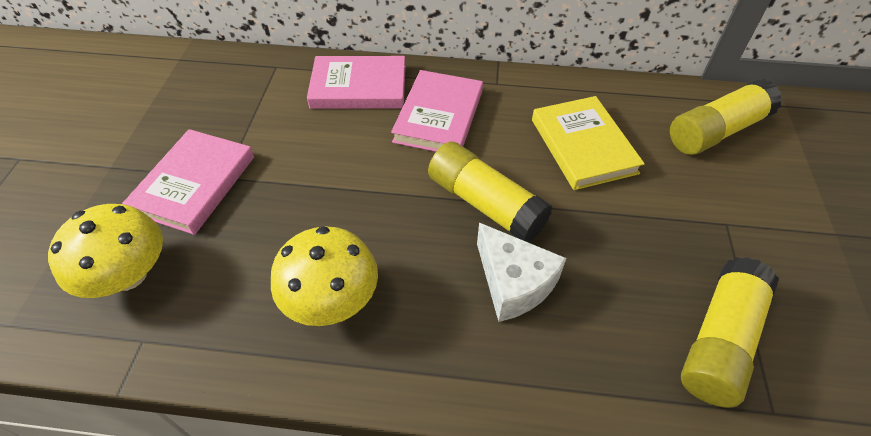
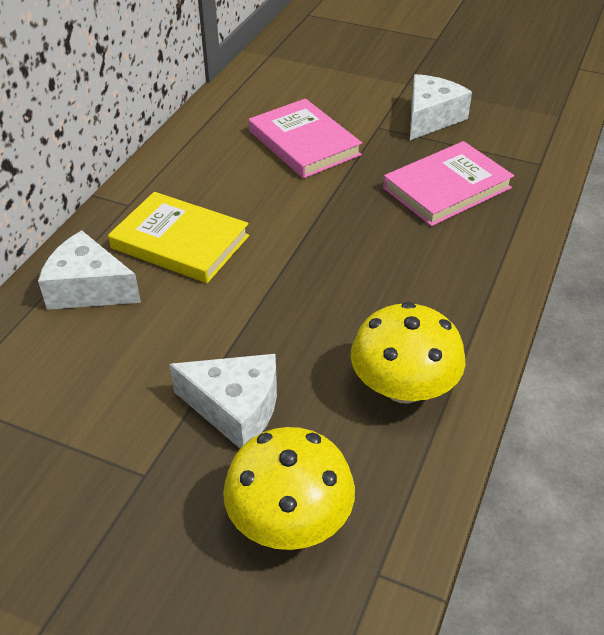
pink book: 3 -> 2
white cheese: 1 -> 3
yellow glue stick: 3 -> 0

